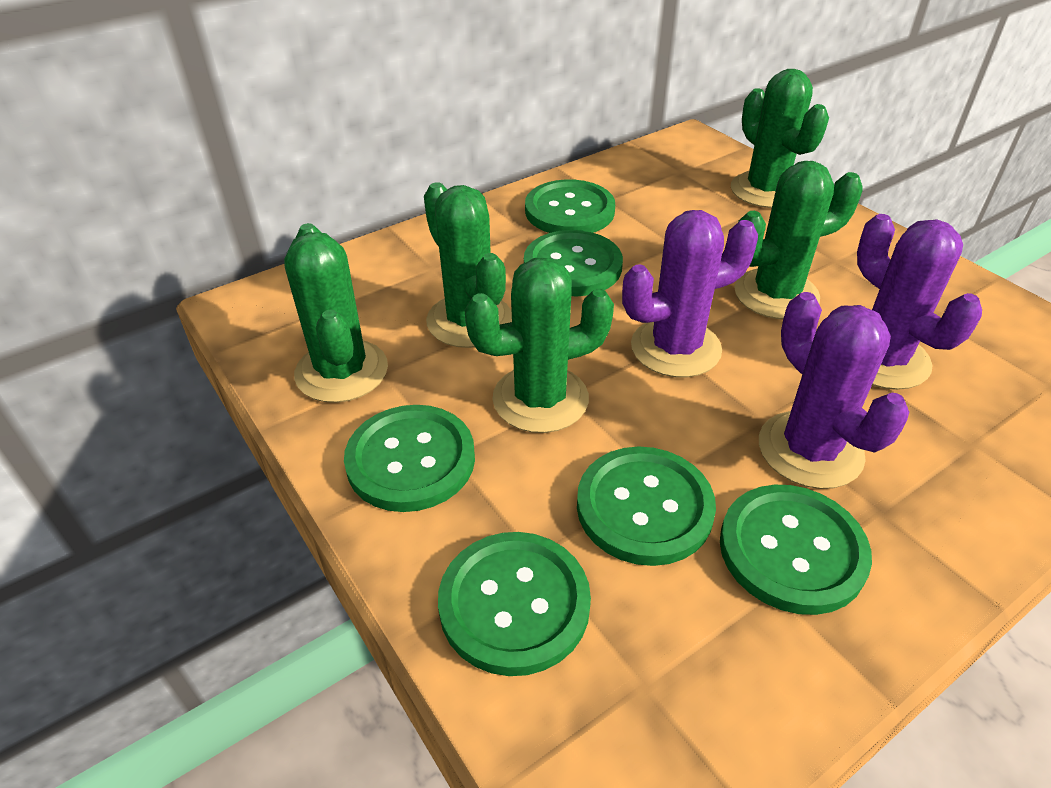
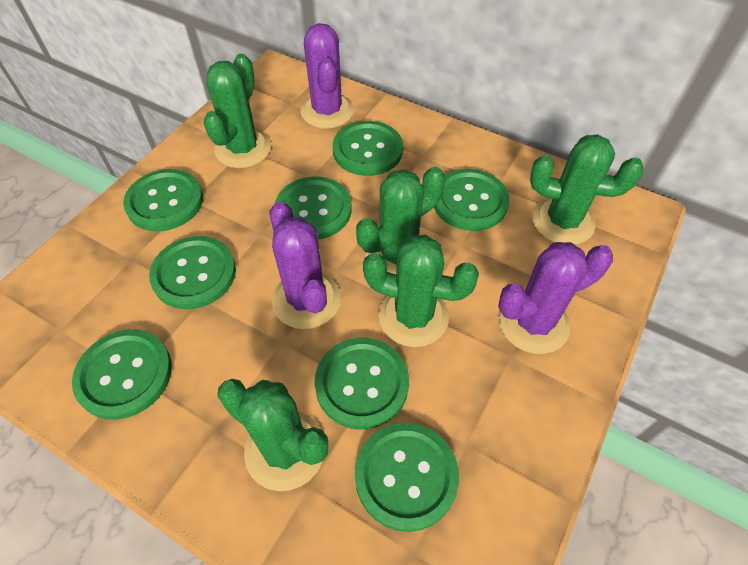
green button: 6 -> 8

